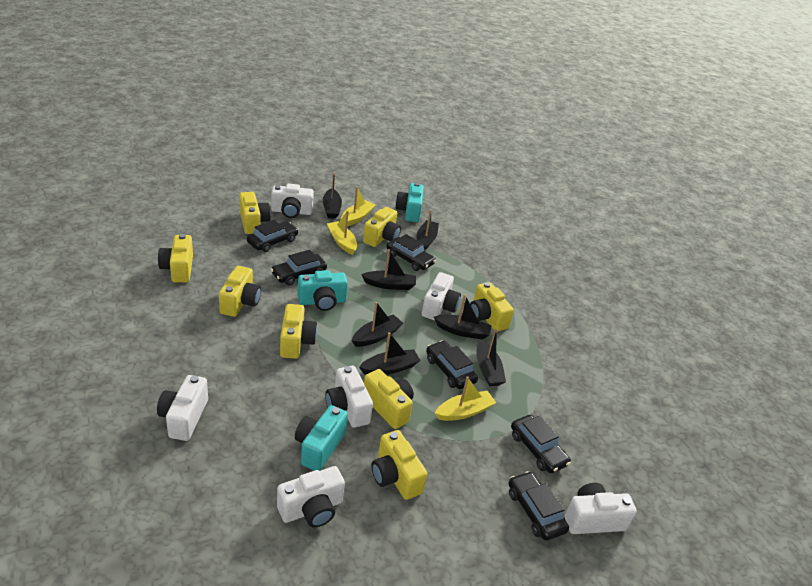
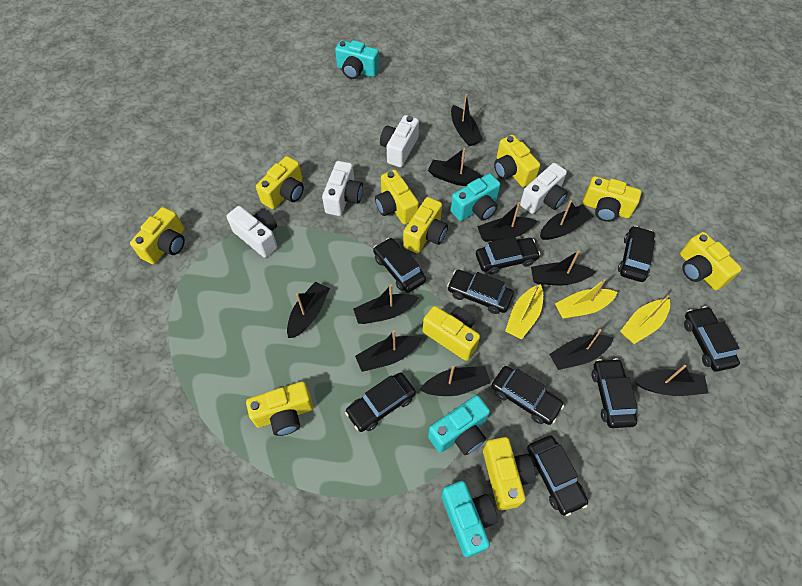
black boat: 7 -> 11
black car: 6 -> 9
turquoise camera: 3 -> 4
white camera: 6 -> 4
yellow camera: 8 -> 10

